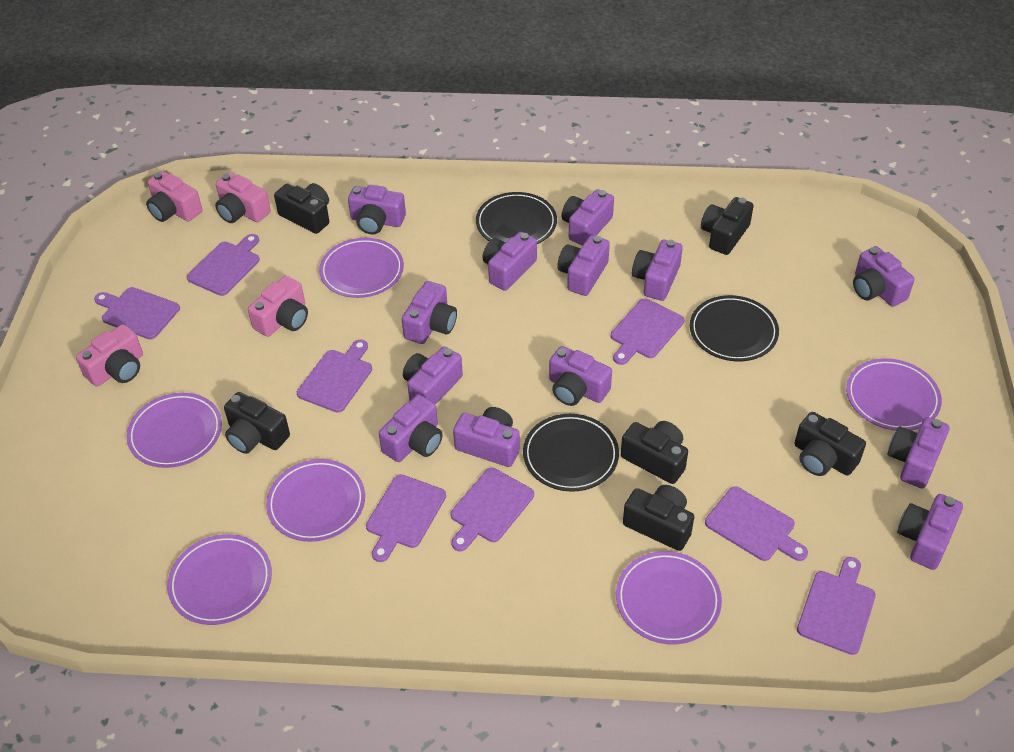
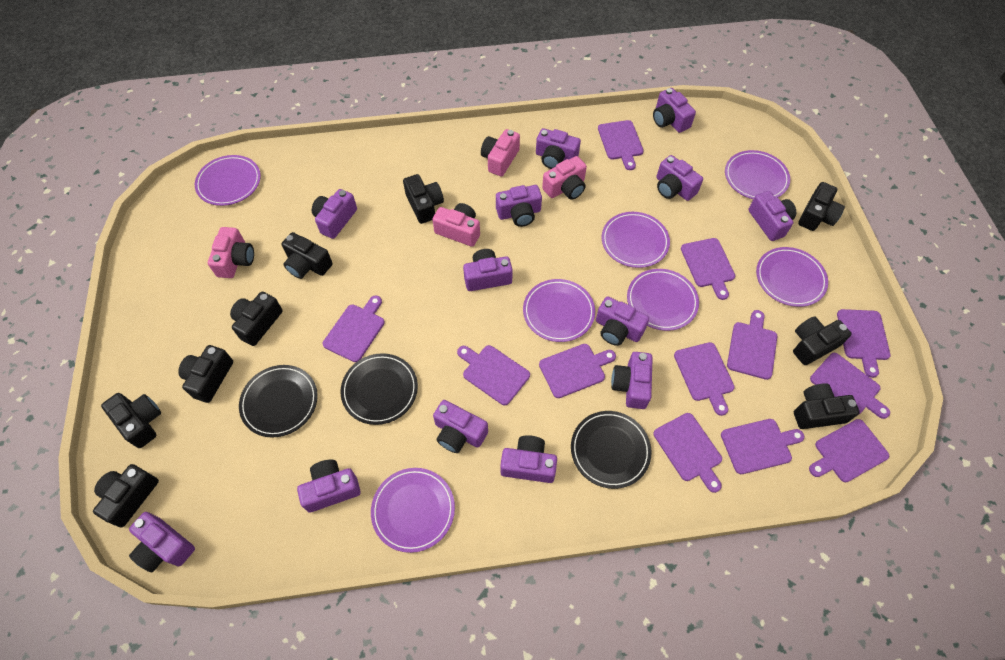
black camera: 6 -> 9
purple cutting board: 8 -> 12
purple plate: 6 -> 7

